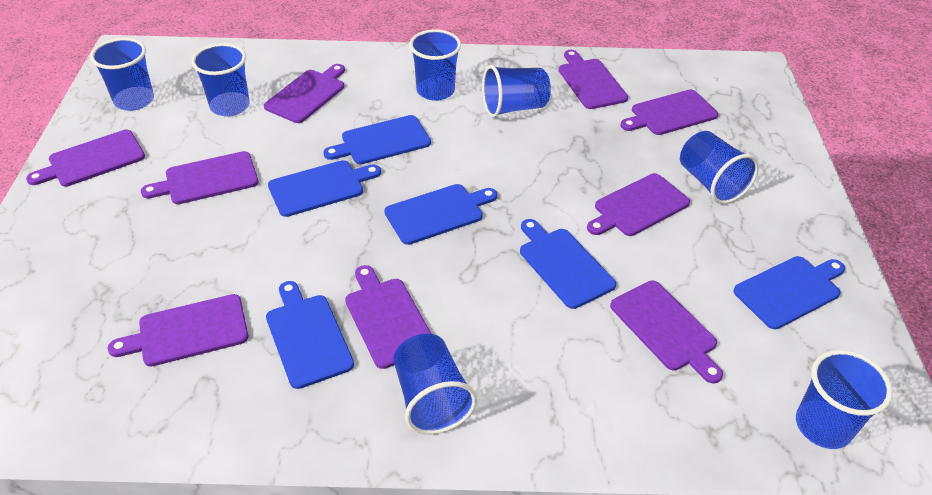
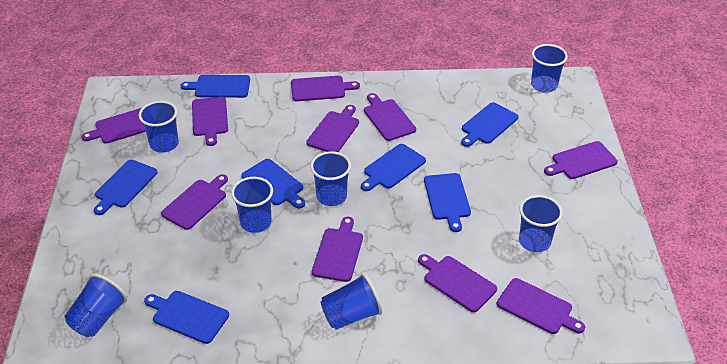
blue cutting board: 6 -> 7
purple cutting board: 9 -> 10

